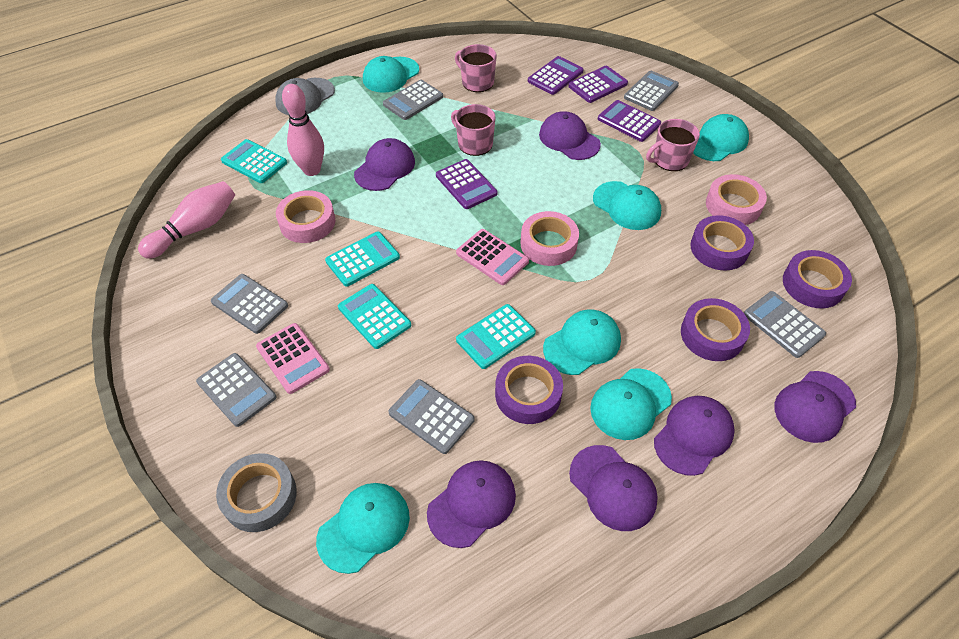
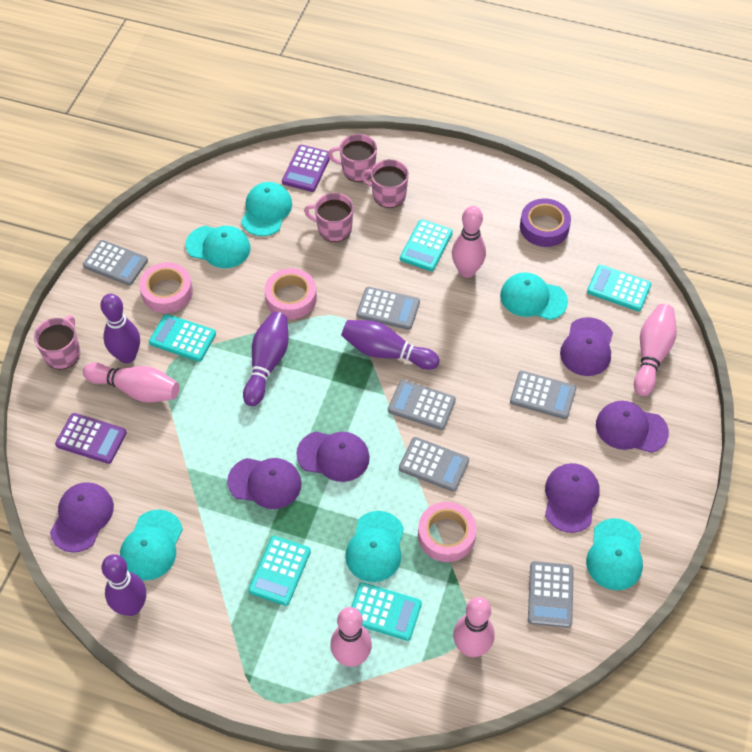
grey cap: 1 -> 0
grey tape: 1 -> 0
pink bowling pin: 2 -> 5
pink calculator: 2 -> 0
pink mug: 3 -> 4
purple bowling pin: 0 -> 4
purple calculator: 4 -> 2
purple tape: 4 -> 1
turquoise calculator: 4 -> 5

